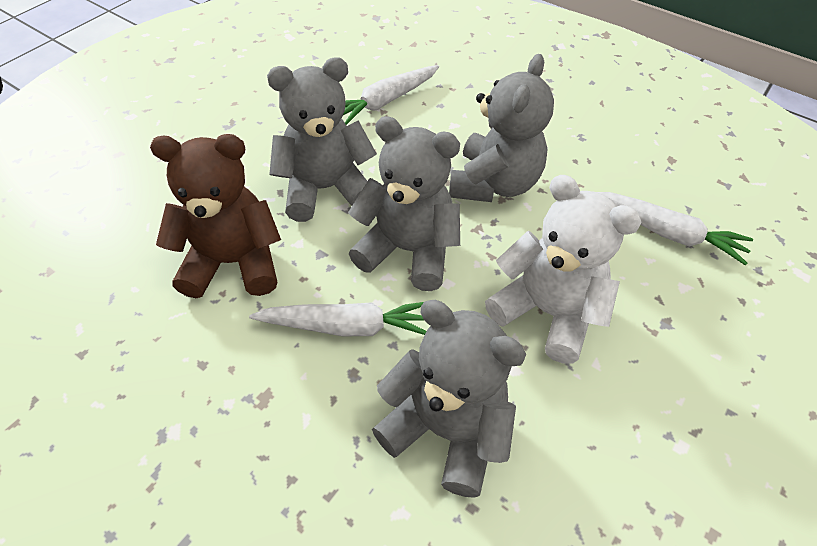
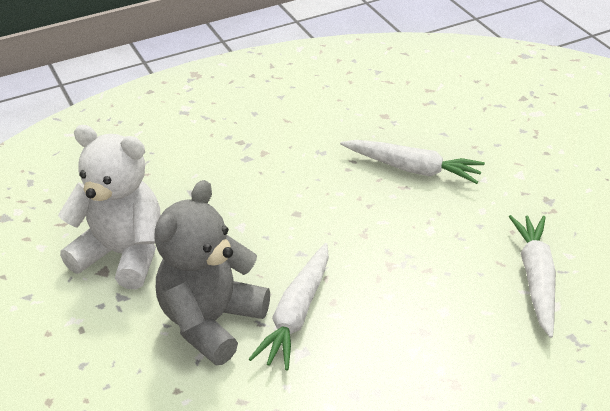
brown teddy bear: 1 -> 0
grey teddy bear: 4 -> 1

